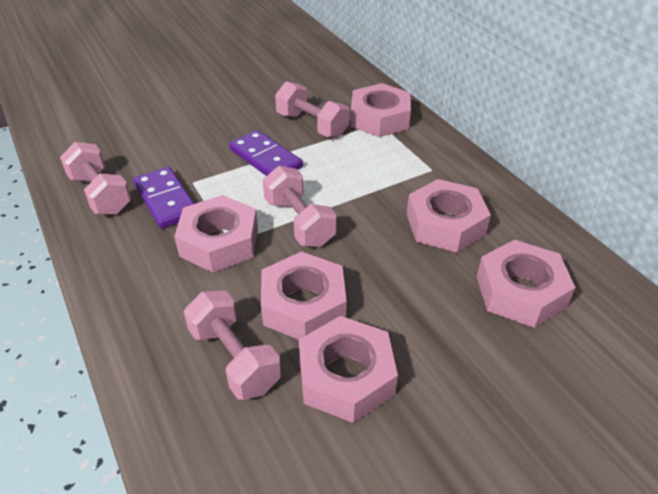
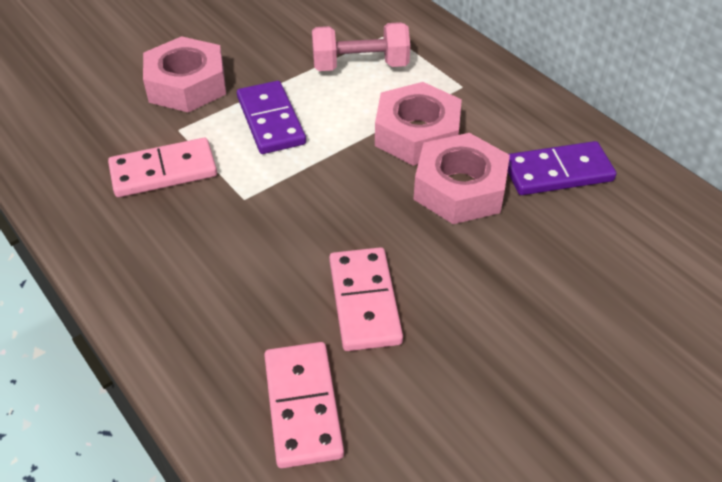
pink domino: 0 -> 3
pink dumbbell: 4 -> 1
pink nut: 6 -> 3

